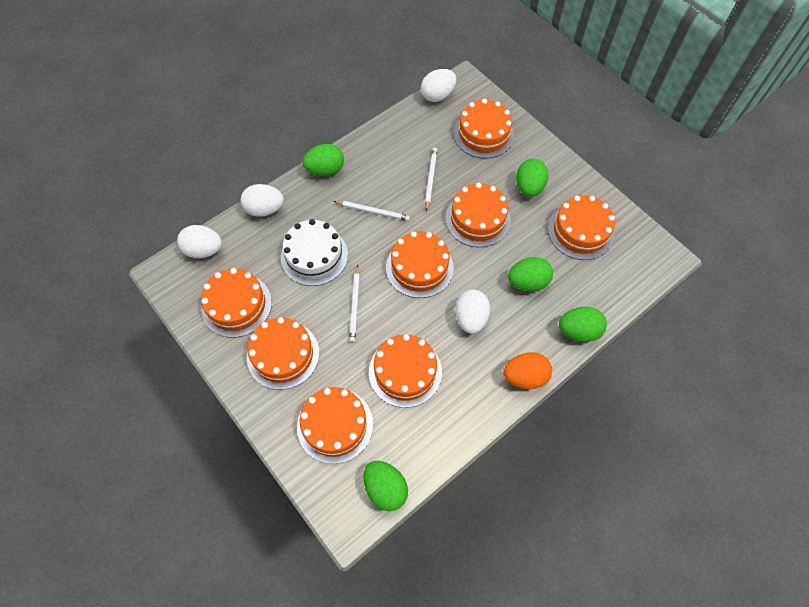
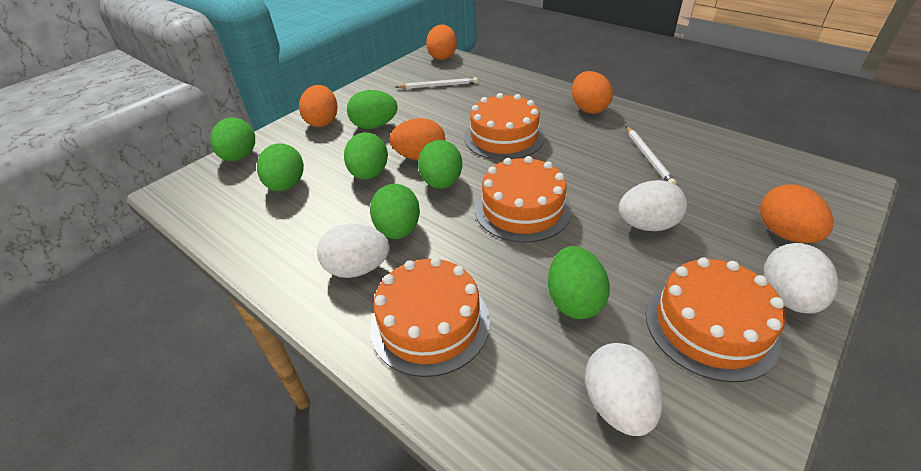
green egg: 5 -> 7
orange cake: 8 -> 4
orange egg: 1 -> 5
white cake: 1 -> 0
white pencil: 3 -> 2

